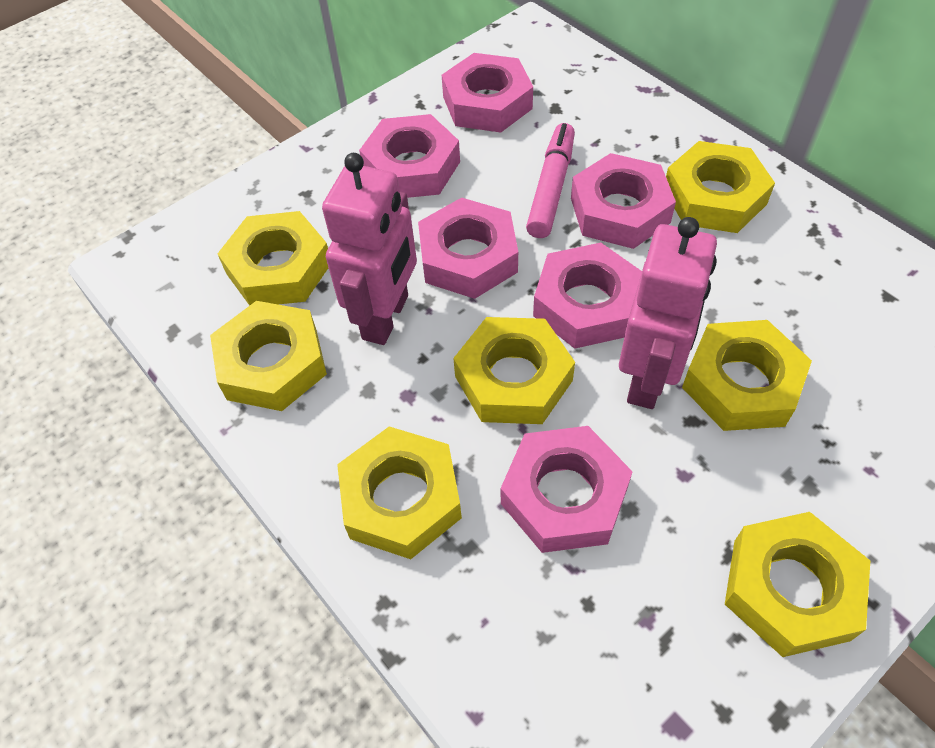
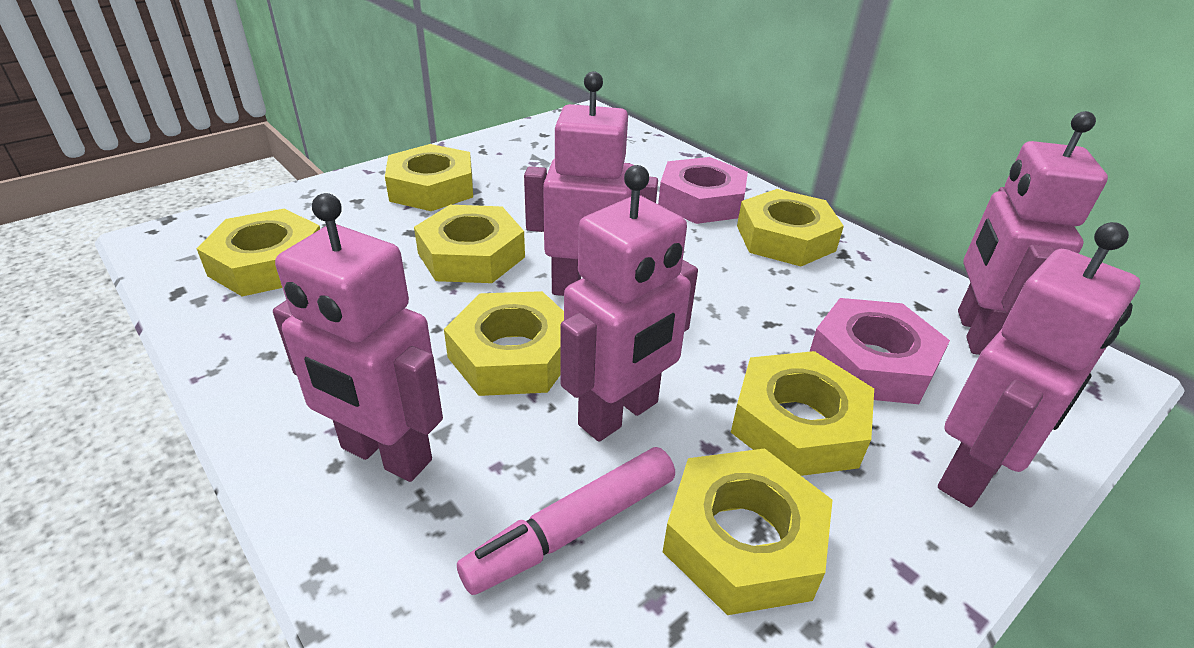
pink nut: 6 -> 2
pink robot: 2 -> 5

